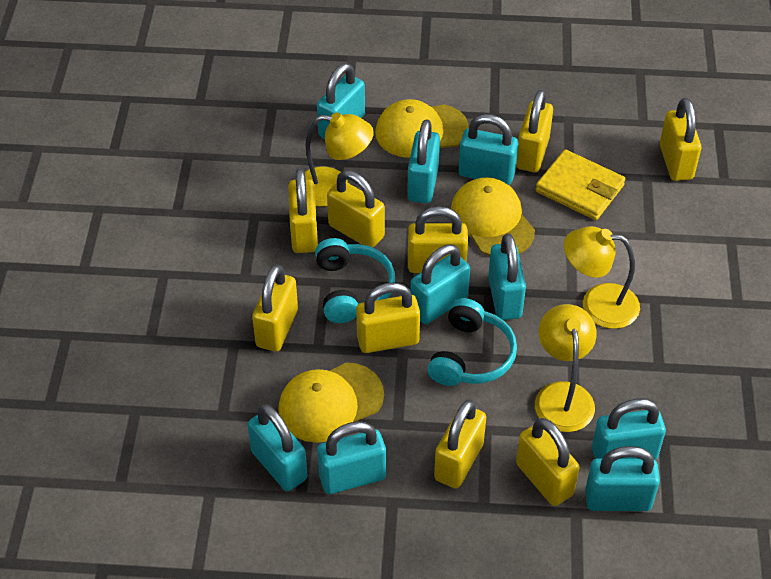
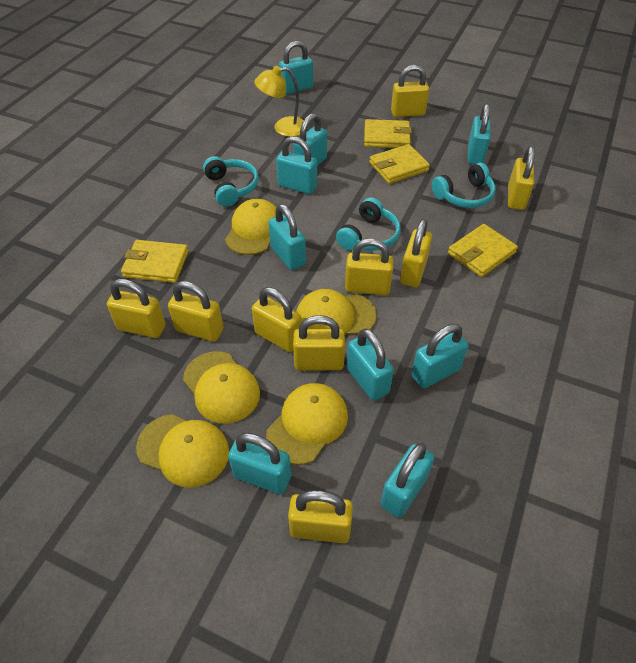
turquoise headphones: 2 -> 3
yellow cap: 3 -> 5
yellow lamp: 3 -> 1
yellow wallet: 1 -> 4

